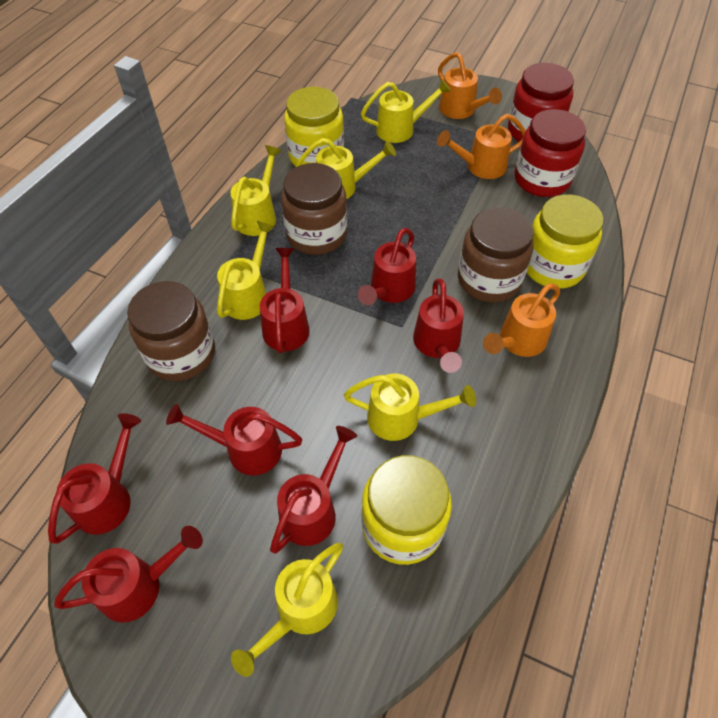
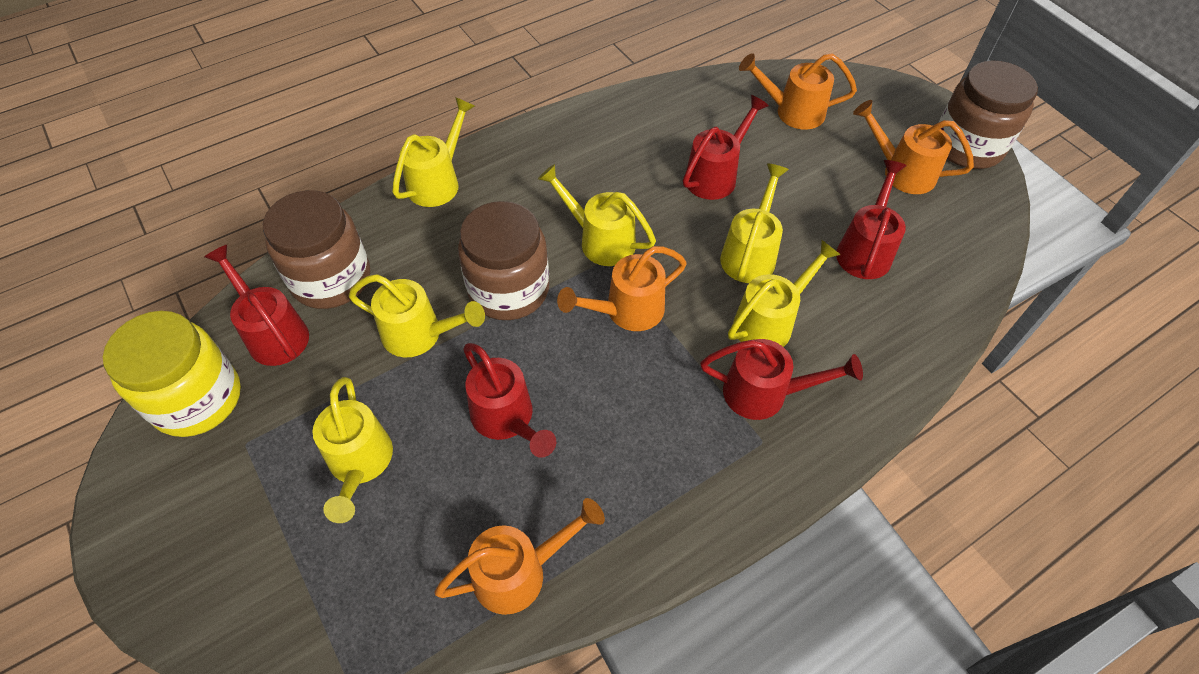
orange watering can: 3 -> 4
red jar: 2 -> 0
red watering can: 7 -> 5
yellow jar: 3 -> 1

